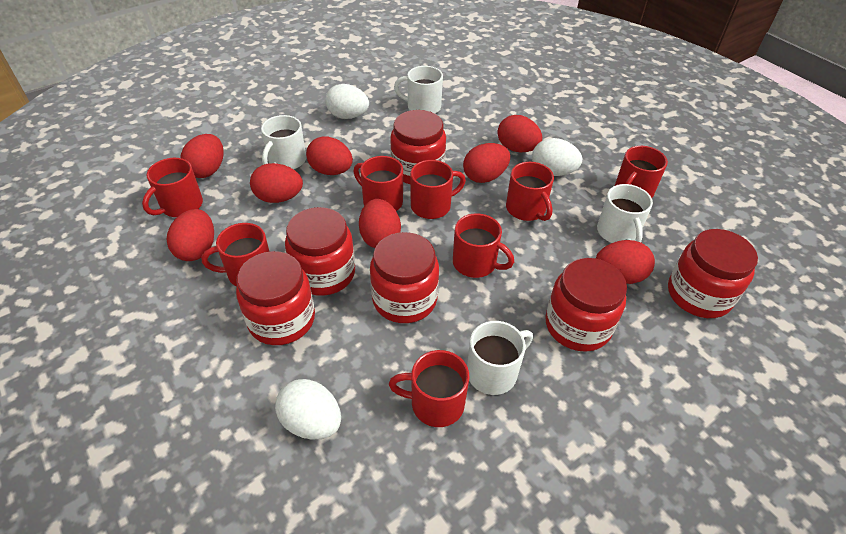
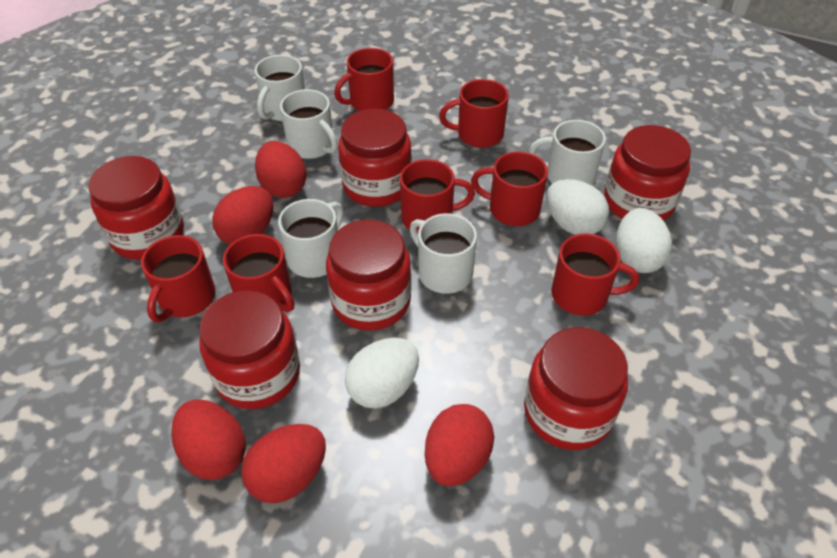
red egg: 8 -> 5
red mug: 8 -> 7
white mug: 4 -> 5

